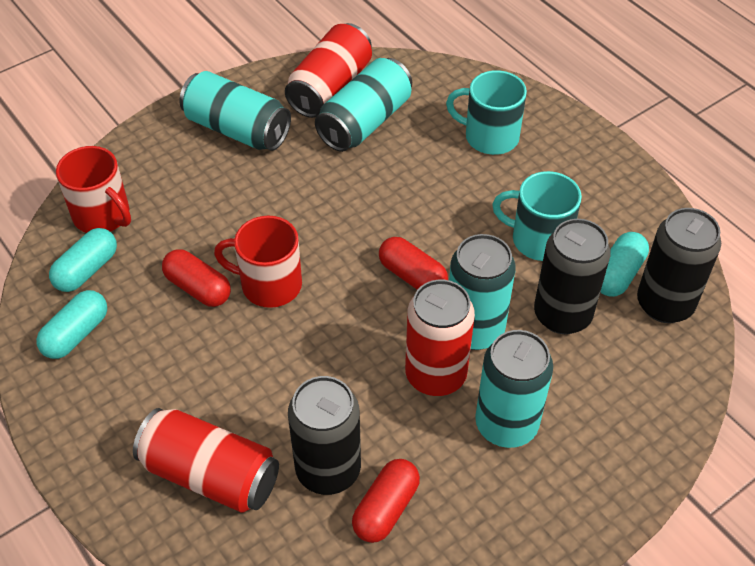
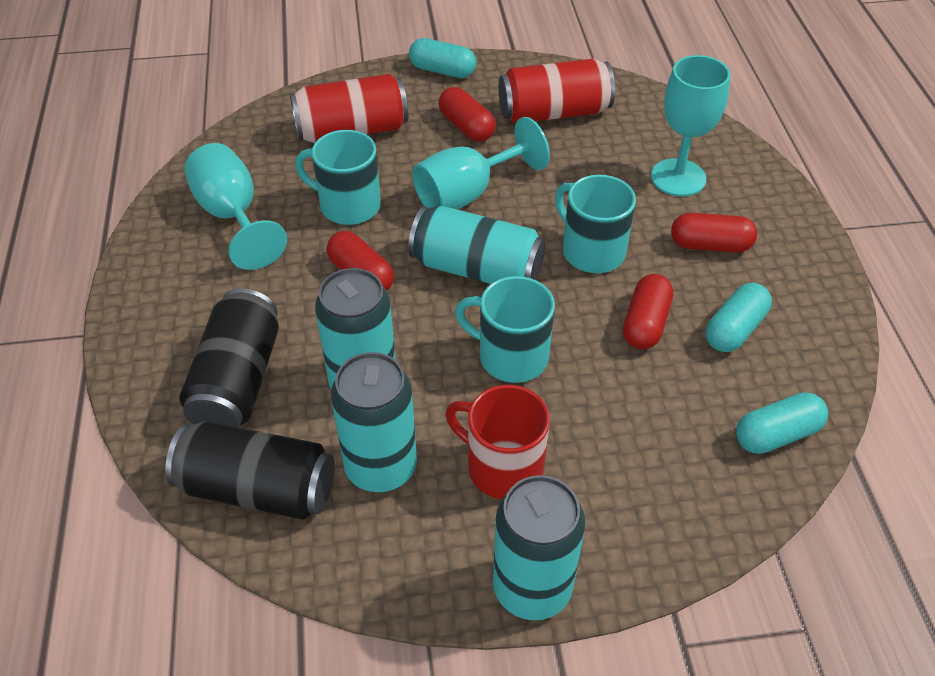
black can: 3 -> 2
red can: 3 -> 2
red capsule: 3 -> 4
red mug: 2 -> 1
turquoise goblet: 0 -> 3
turquoise mug: 2 -> 3

